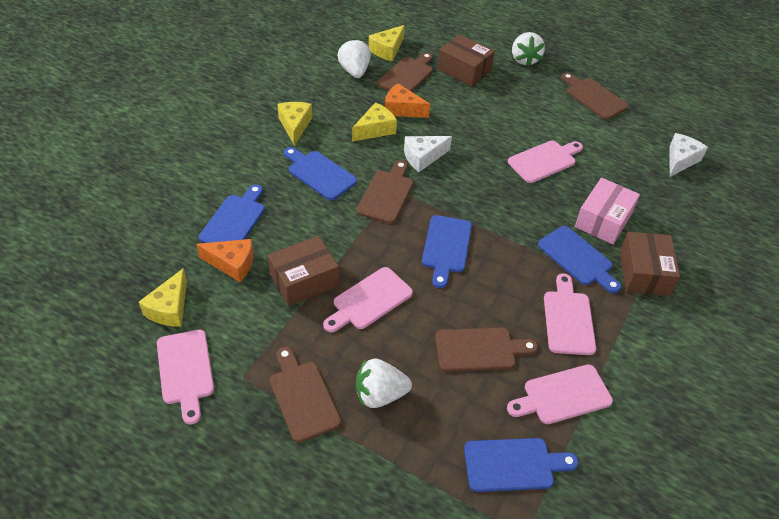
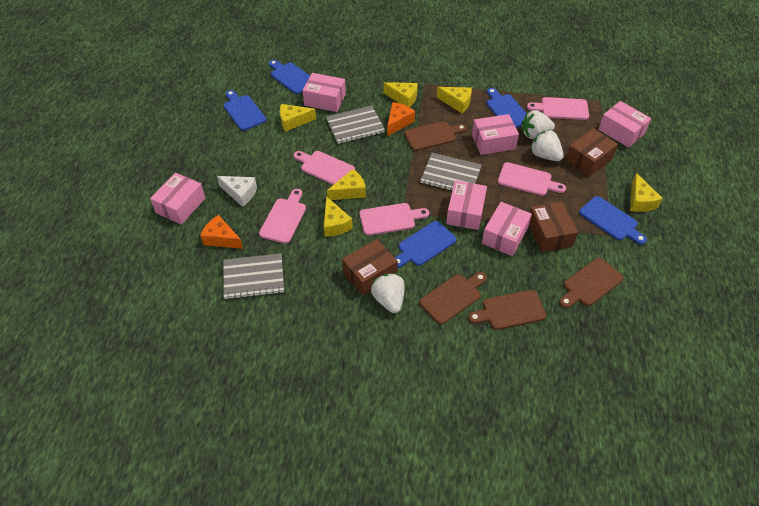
brown cutting board: 5 -> 4
grey notebook: 0 -> 3
pink box: 1 -> 6
white cheese: 2 -> 1
yellow cheese: 4 -> 6

